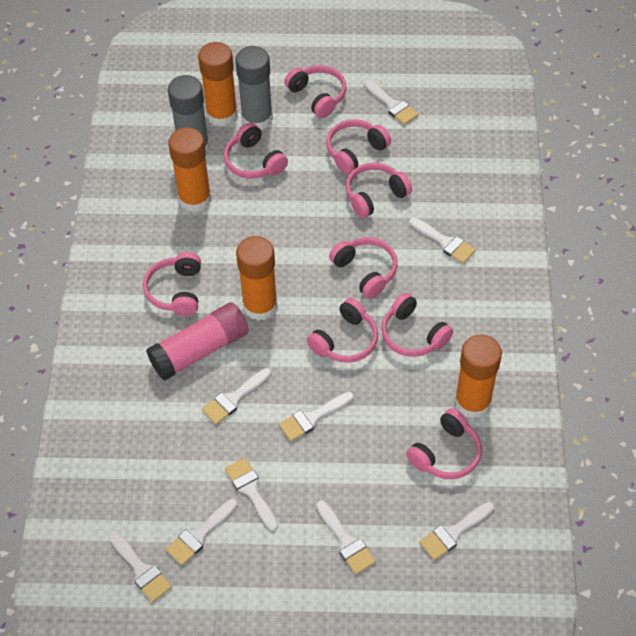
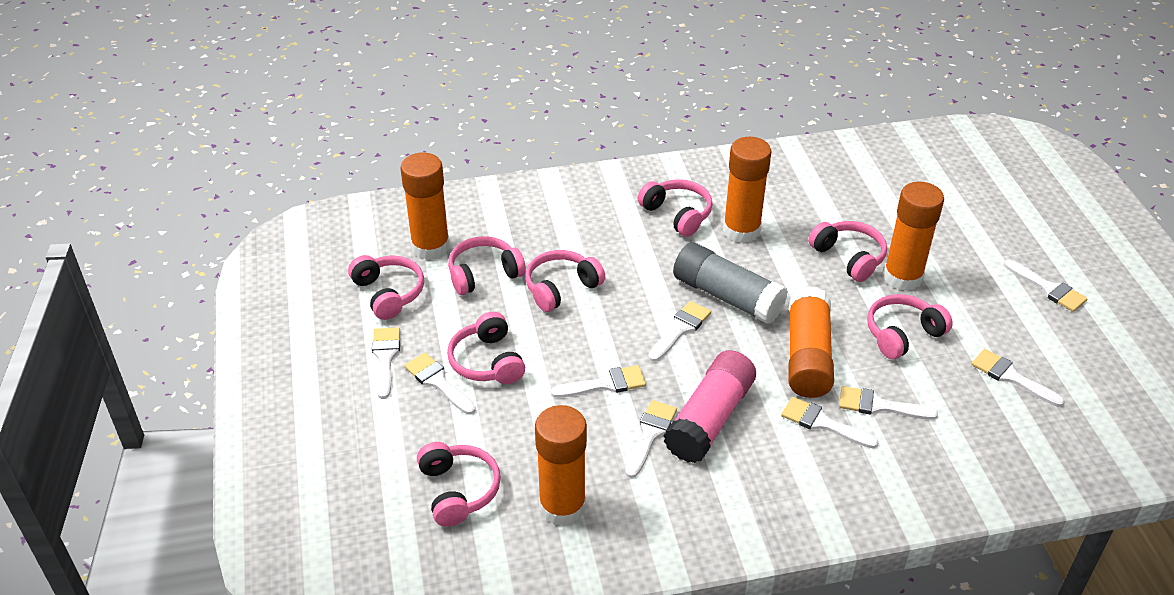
grey glue stick: 2 -> 1
orange glue stick: 4 -> 5
pink headphones: 9 -> 8

